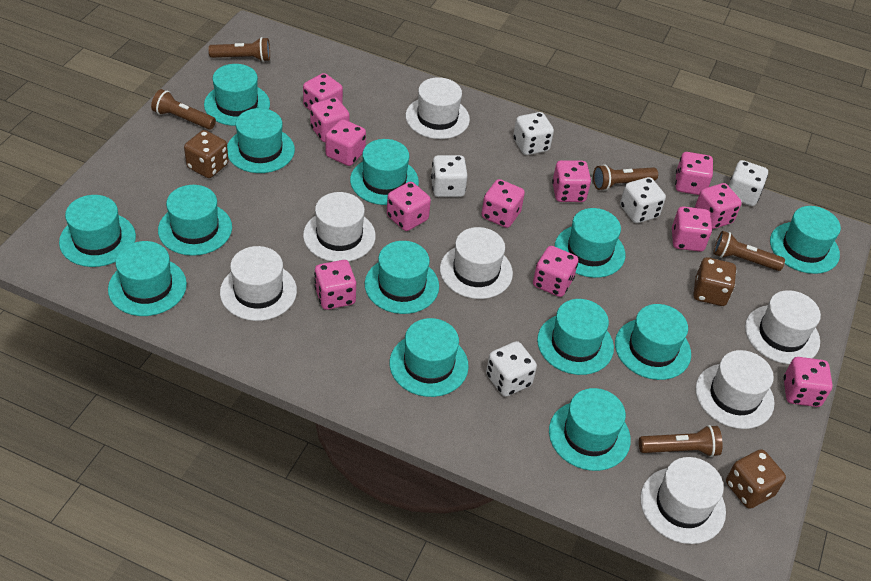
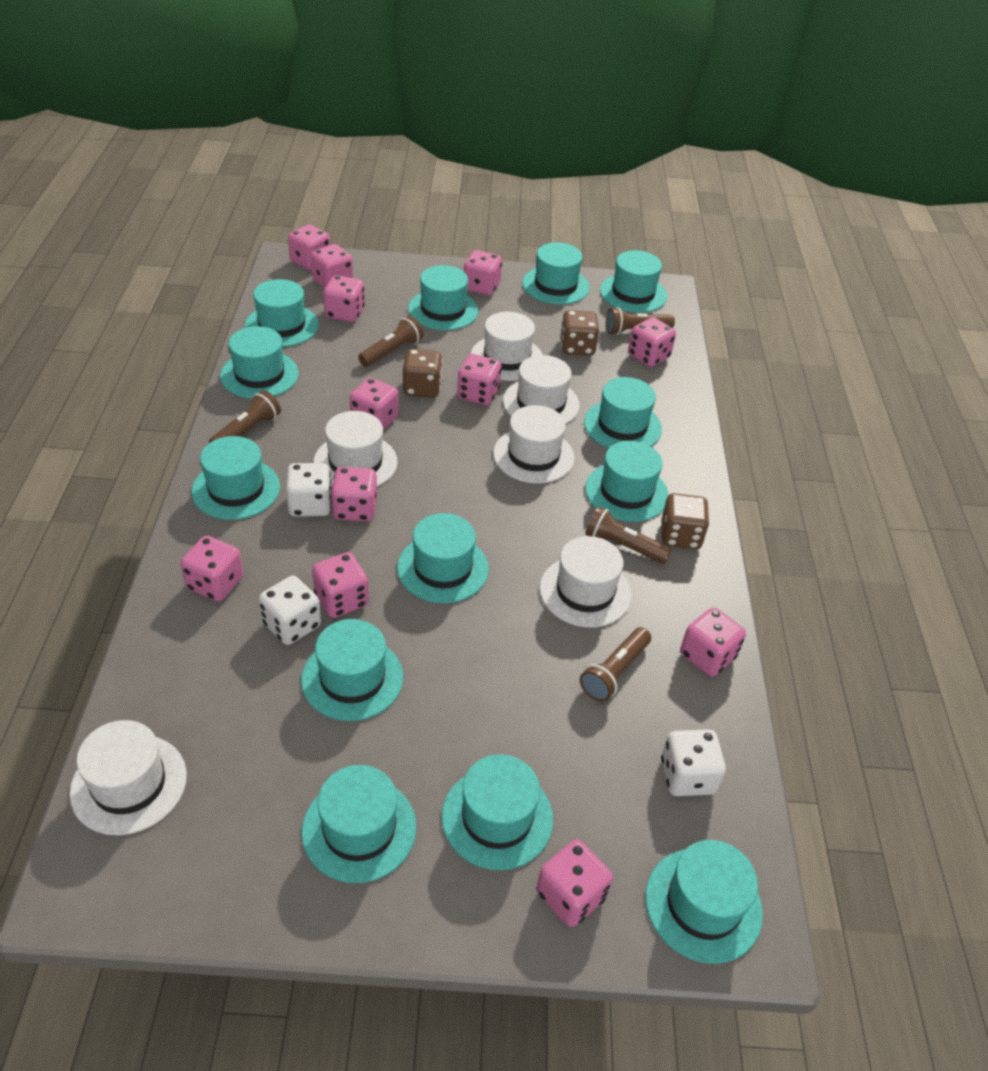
white dice: 5 -> 3
white hat: 7 -> 6

